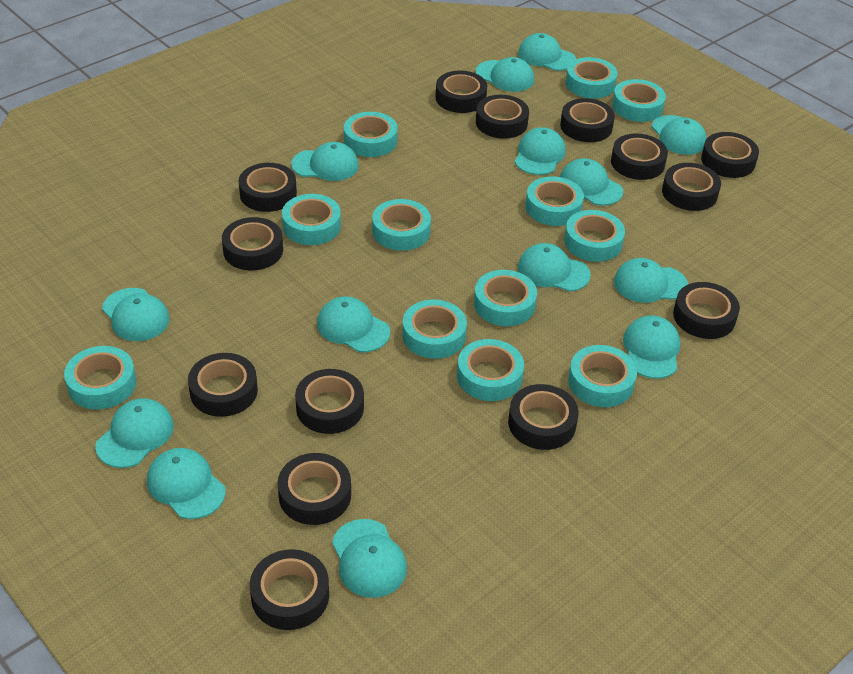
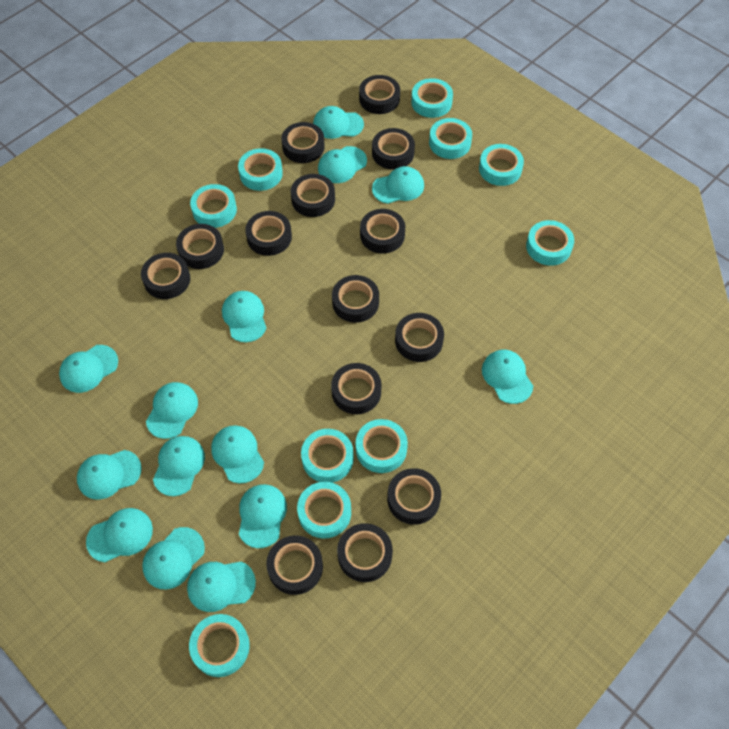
turquoise tape: 12 -> 10

